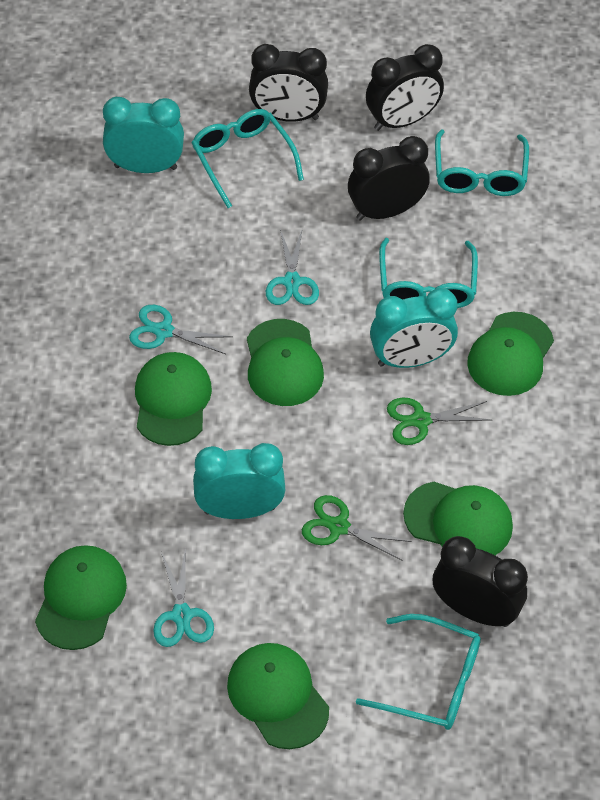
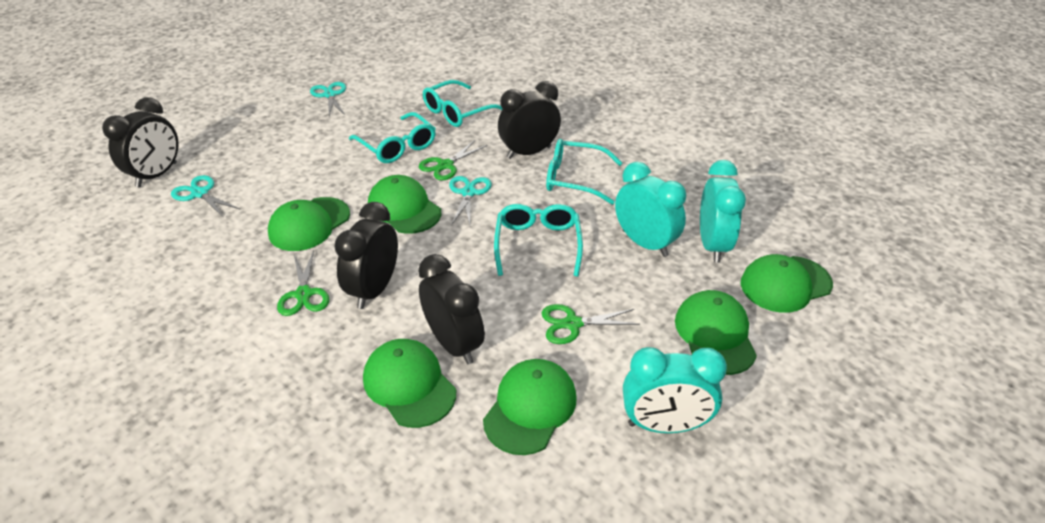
green scissors: 2 -> 3

